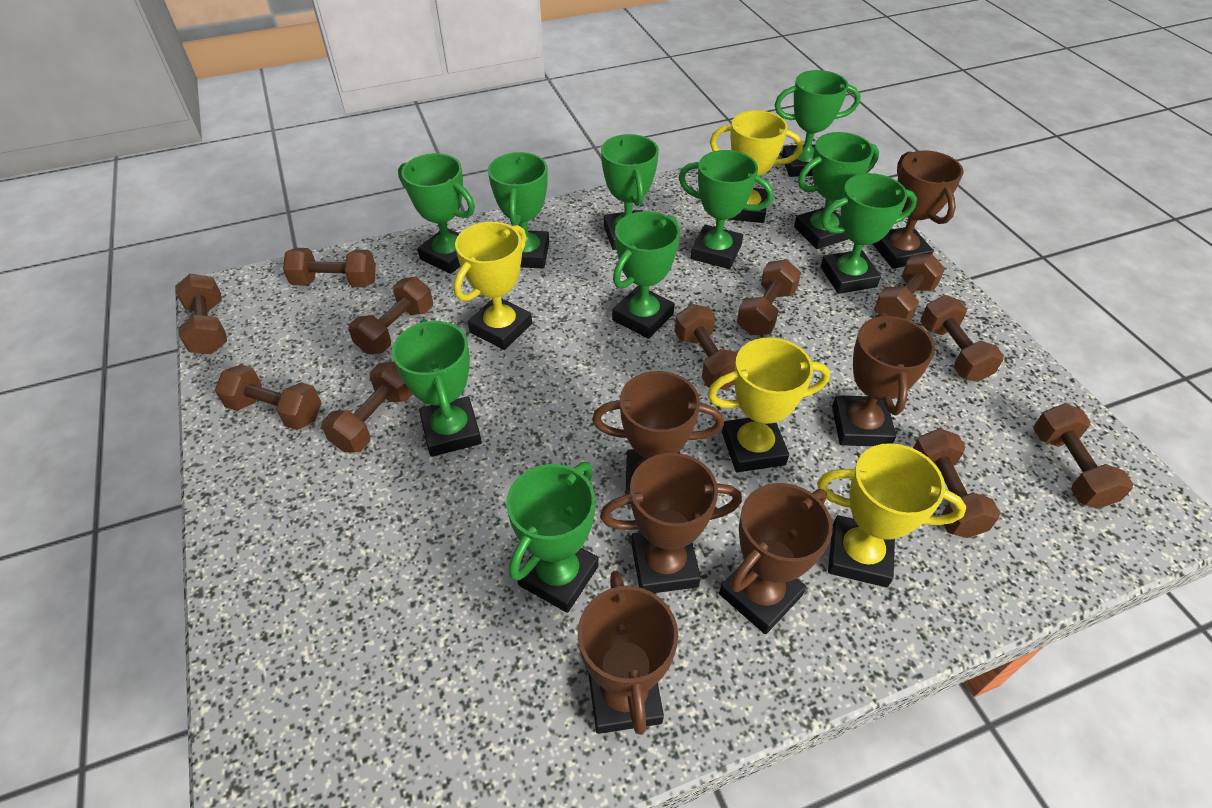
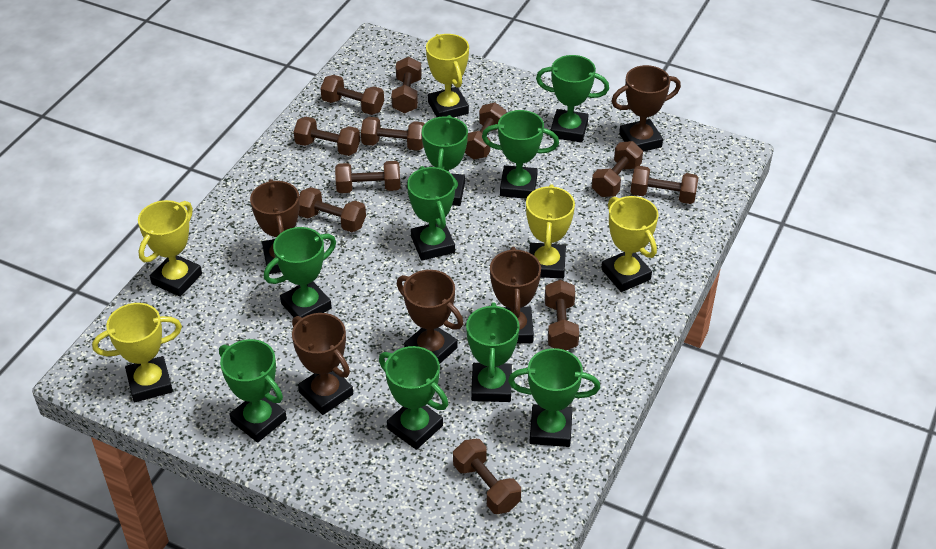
brown trophy: 6 -> 5
green trophy: 10 -> 9
yellow trophy: 4 -> 5

